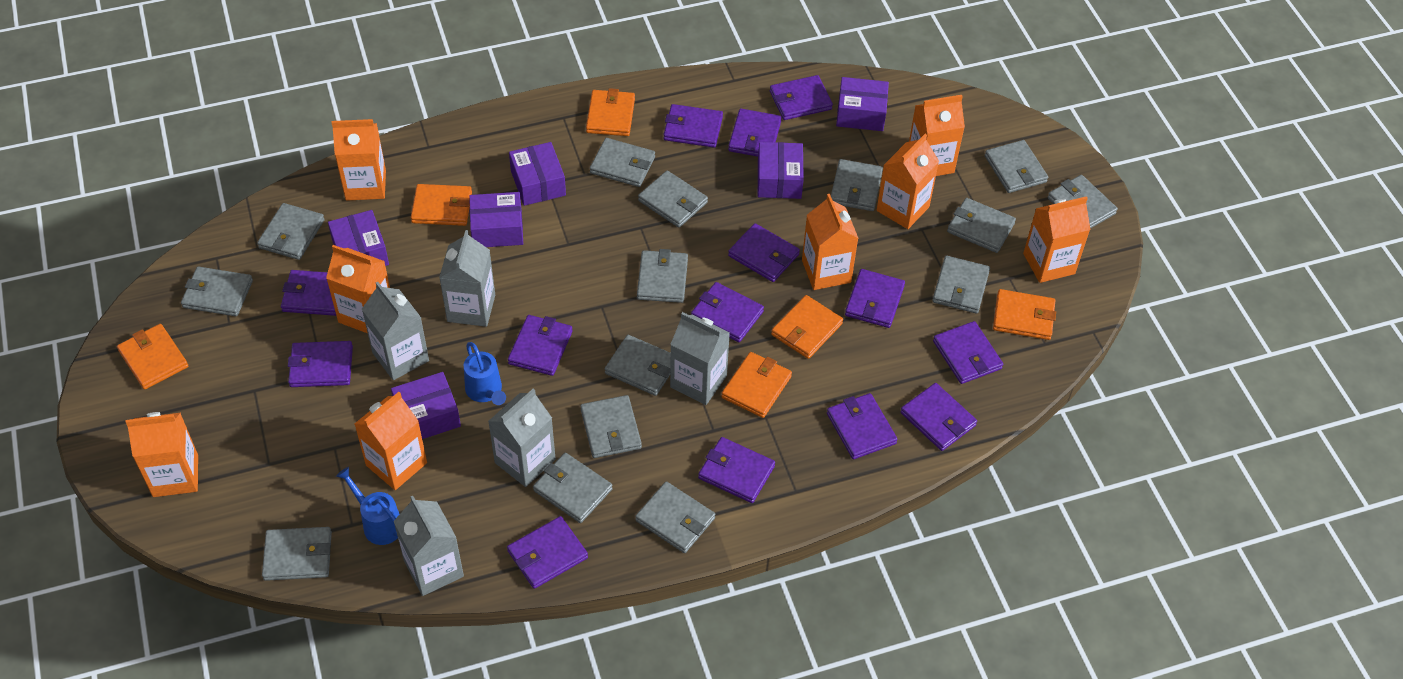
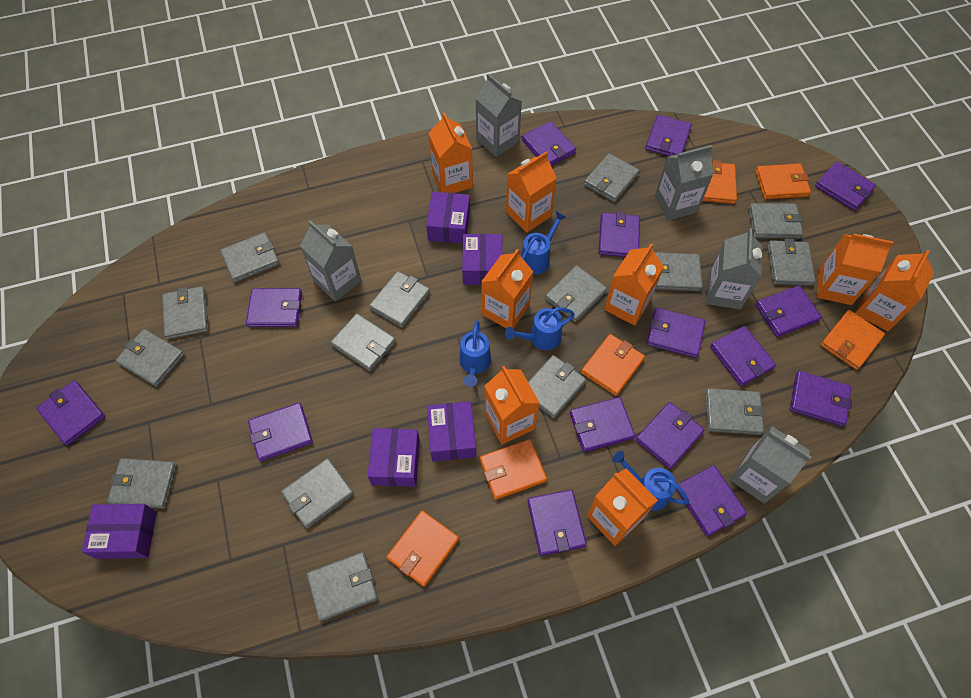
blue watering can: 2 -> 4
purple box: 6 -> 5
purple wallet: 14 -> 15

